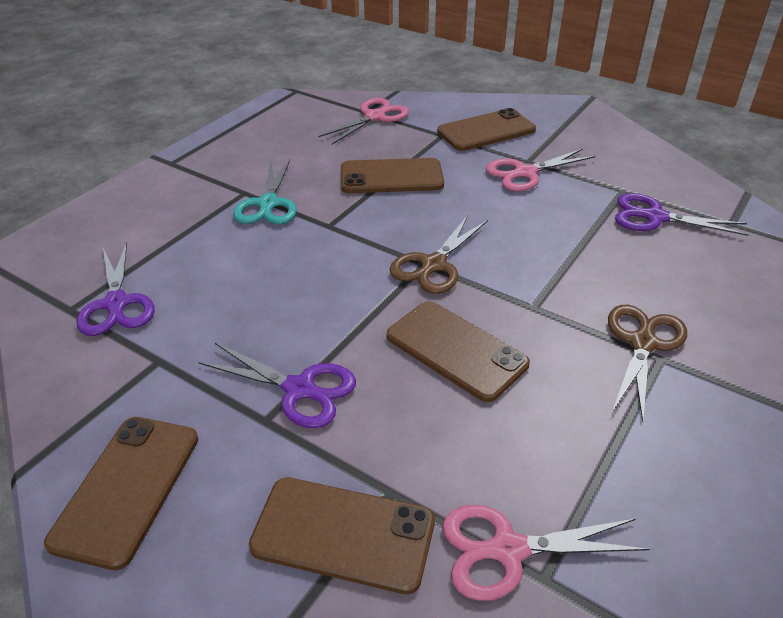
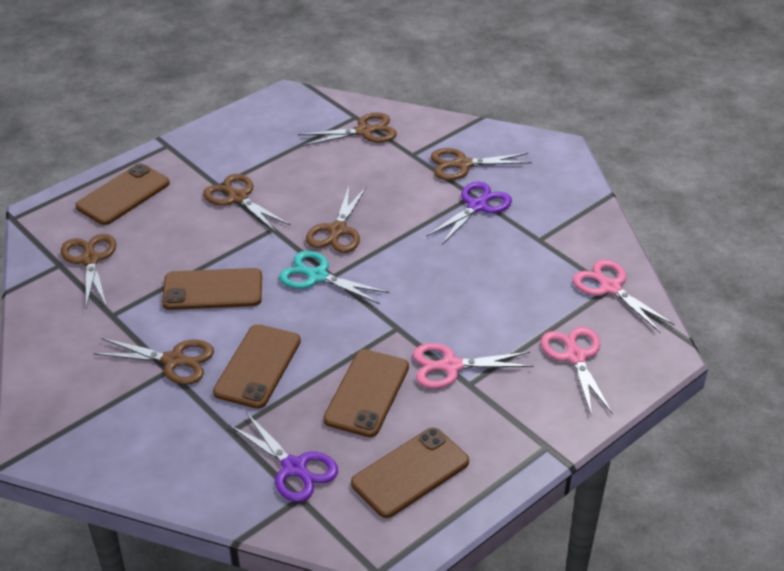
brown scissors: 2 -> 6
purple scissors: 3 -> 2

